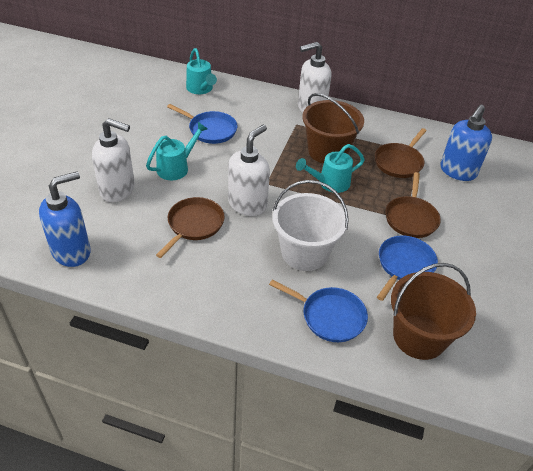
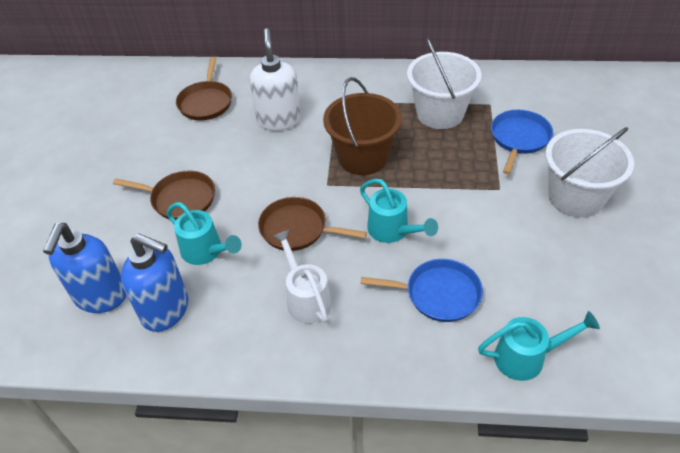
blue pan: 3 -> 2
brown bucket: 2 -> 1
white bucket: 1 -> 2
white soap dispenser: 3 -> 1
white watering can: 0 -> 1

